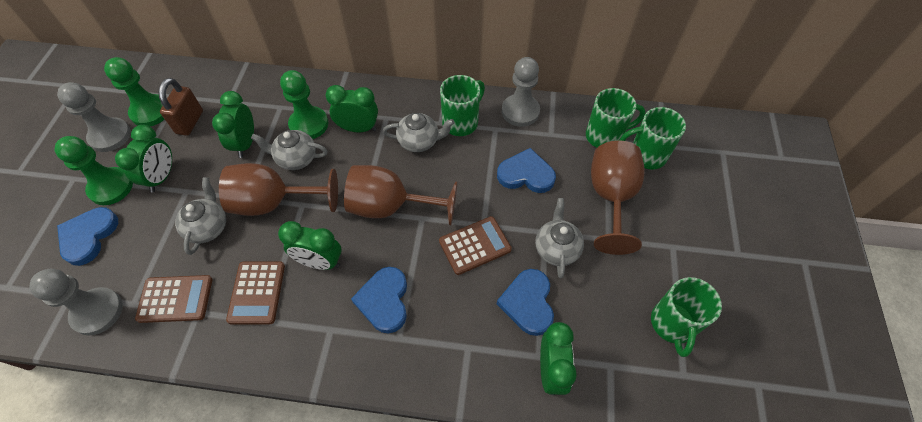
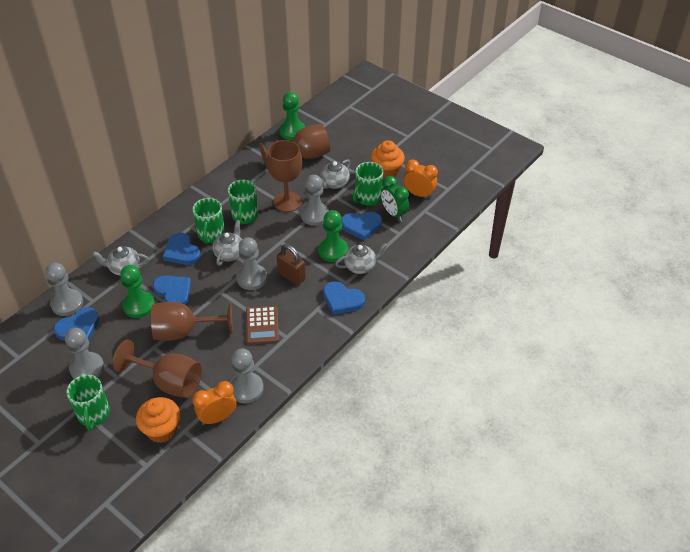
blue heart: 4 -> 5
brown calculator: 3 -> 1
brown goblet: 3 -> 4
green clock: 5 -> 1
grey pawn: 3 -> 5
orange clock: 0 -> 2
orange cupcake: 0 -> 2

